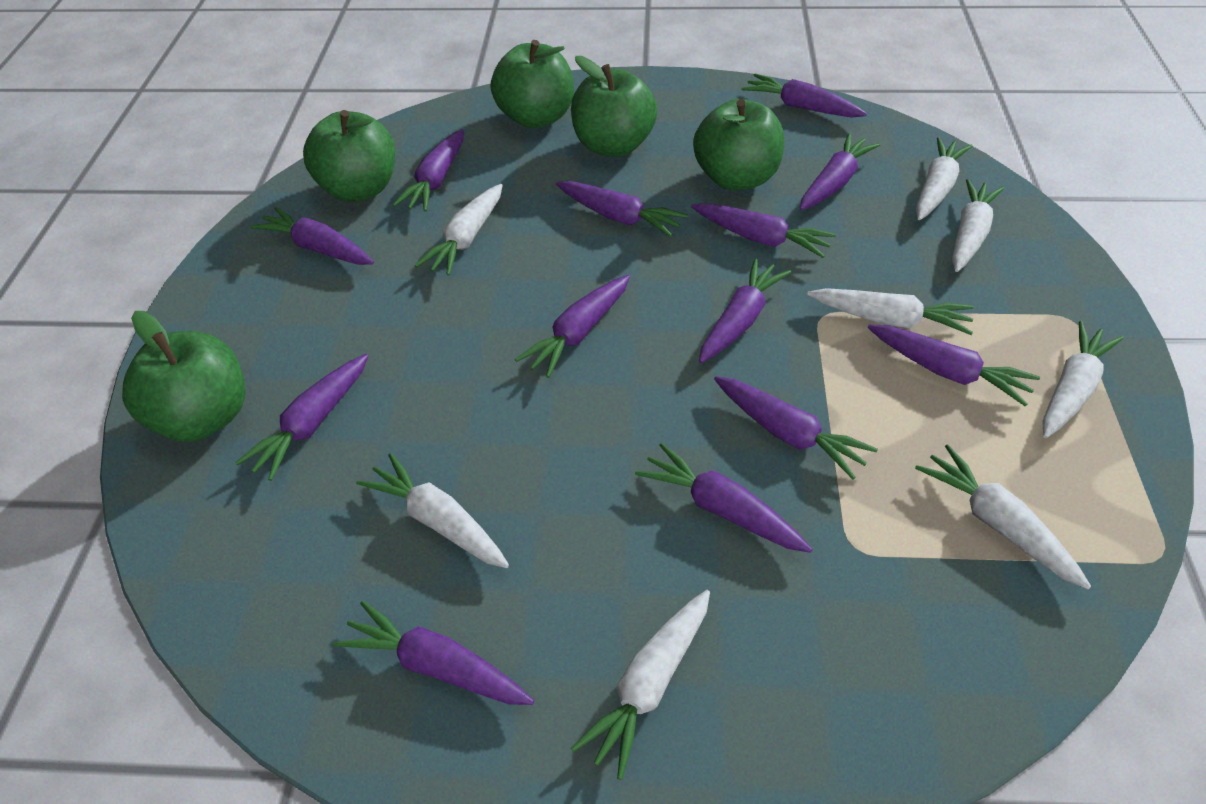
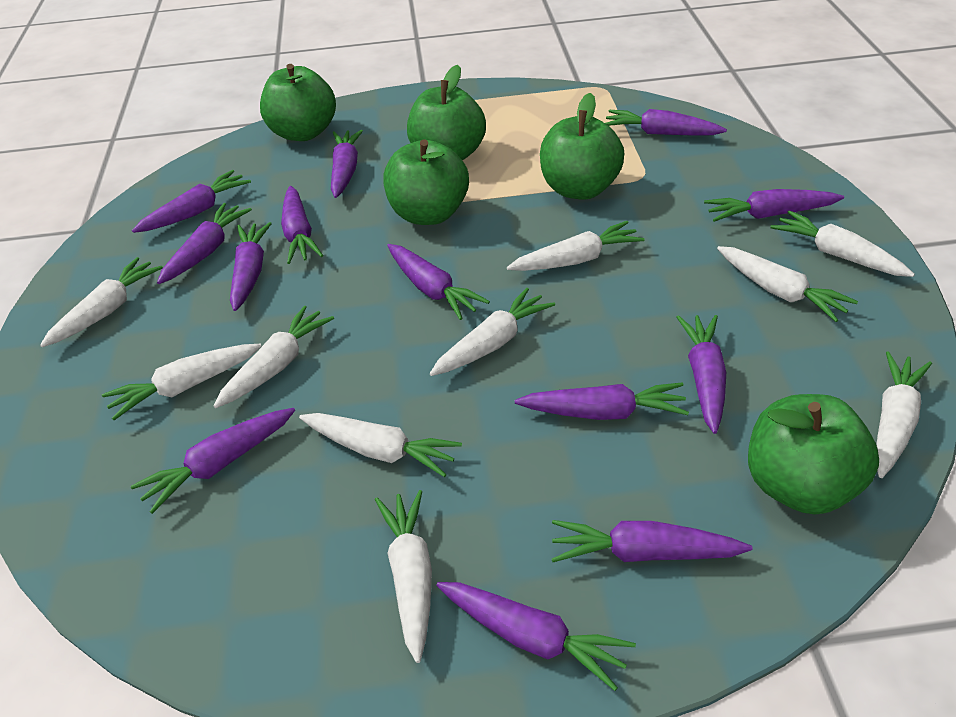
white carrot: 8 -> 10

